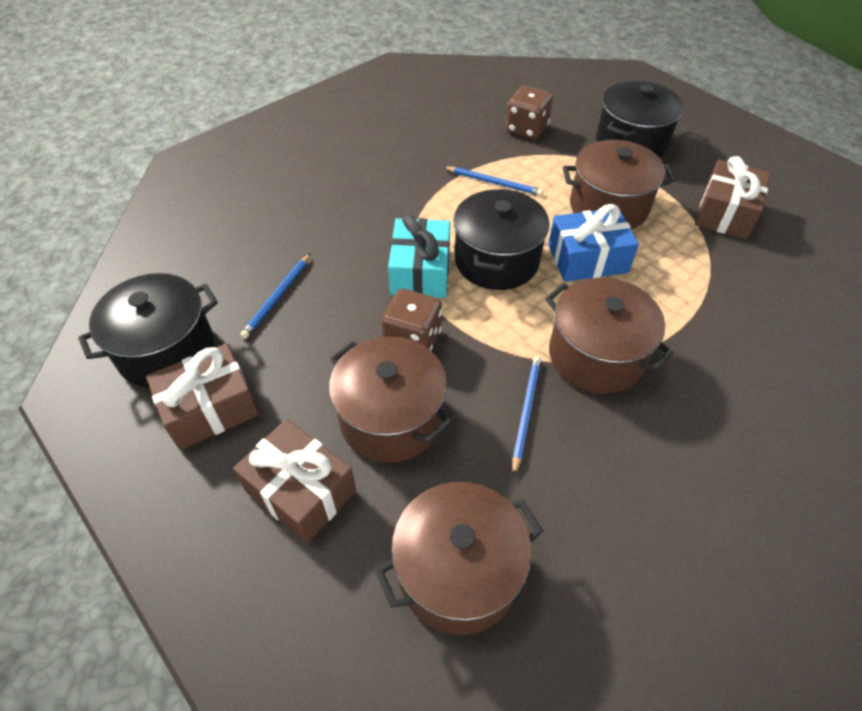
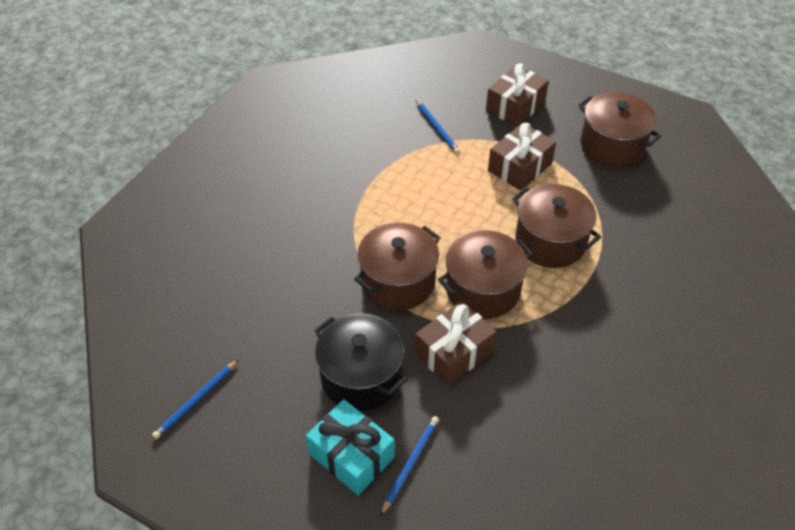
black pot: 3 -> 1
blue gift: 1 -> 0
brown dice: 2 -> 0

